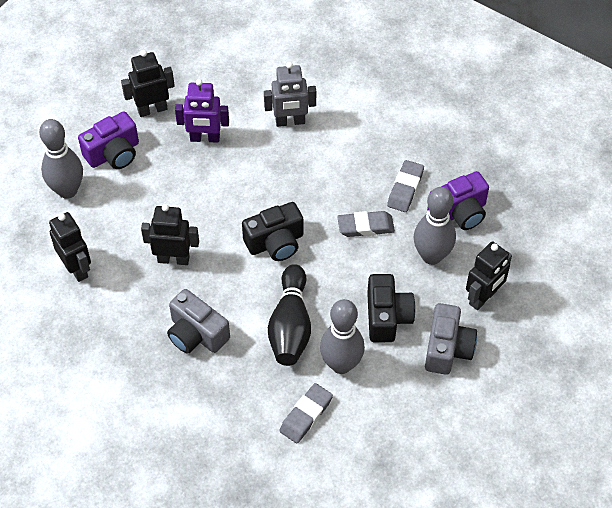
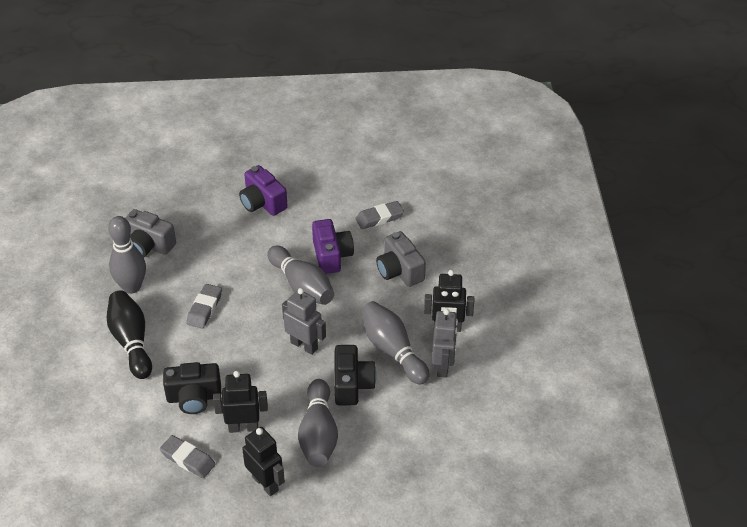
black robot: 4 -> 3
grey bowling pin: 3 -> 4
grey robot: 1 -> 2
purple robot: 1 -> 0

